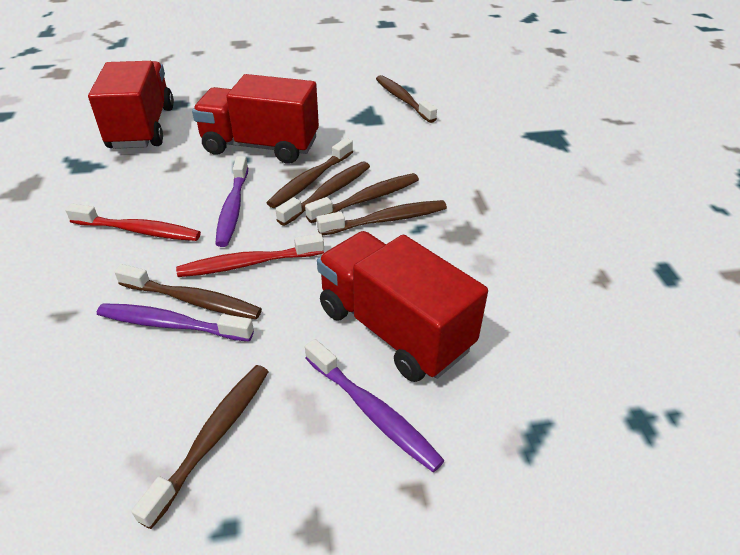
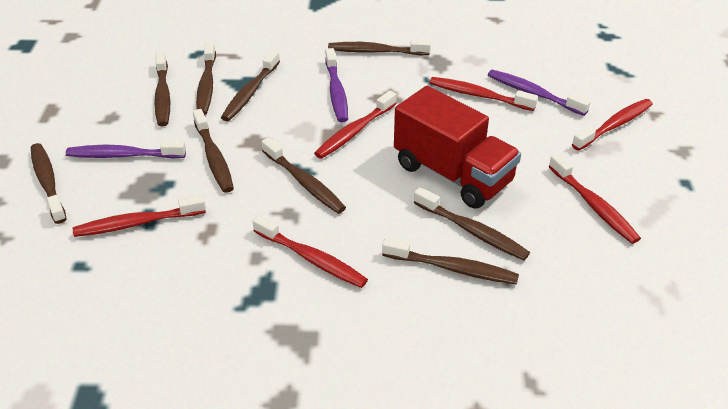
brown toothbrush: 7 -> 9
red toothbrush: 2 -> 6
red truck: 3 -> 1

